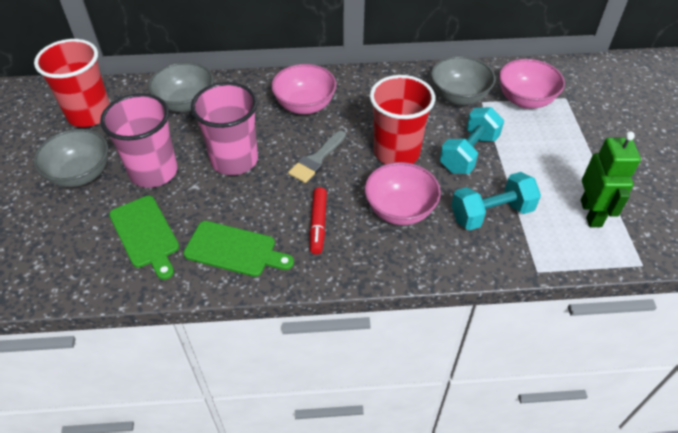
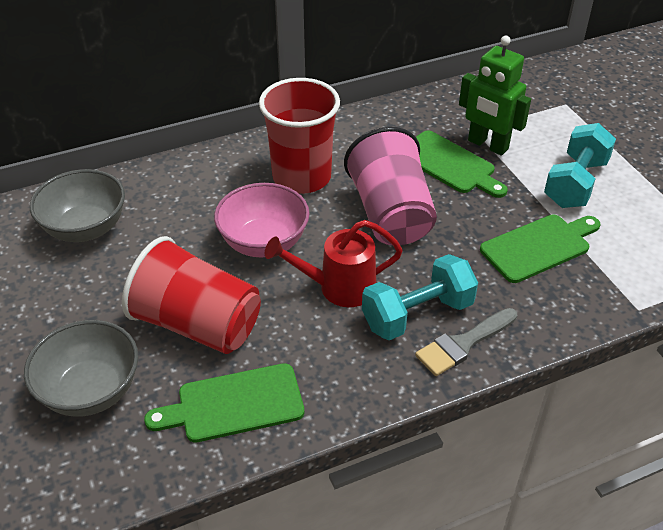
green cutting board: 2 -> 3
grey bowl: 3 -> 2
pink bowl: 3 -> 1
pink cup: 2 -> 1
red marker: 1 -> 0
red watering can: 0 -> 1

